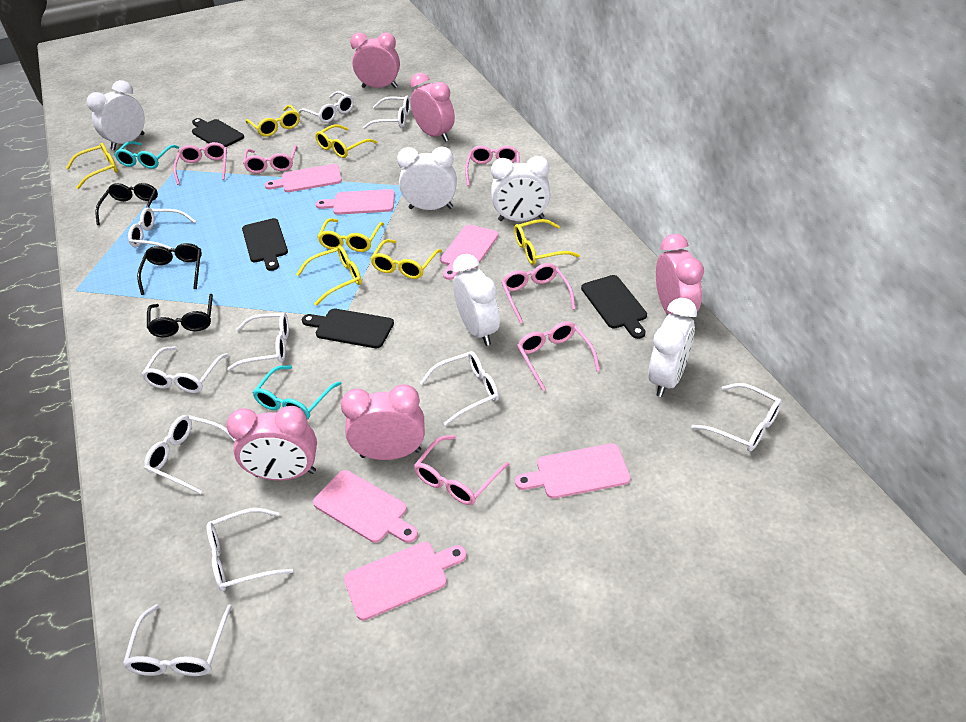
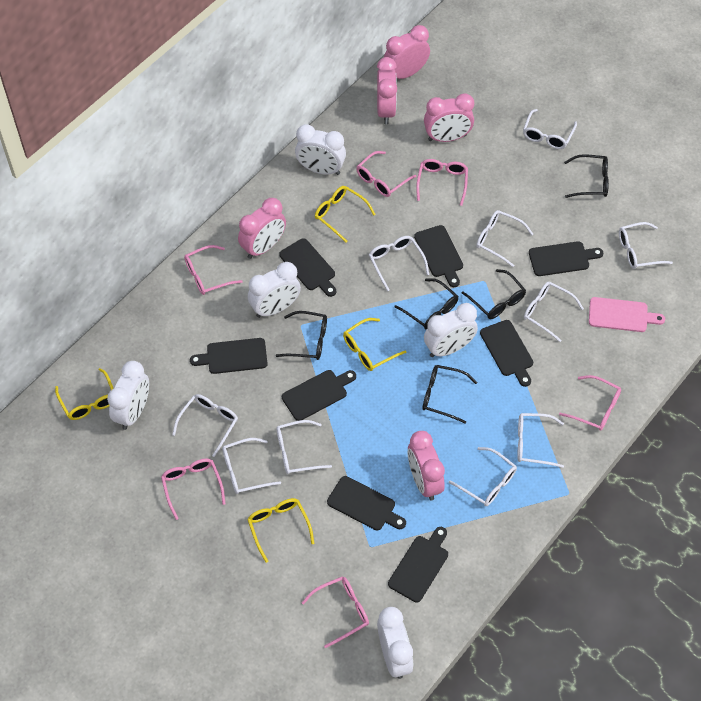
black cutting board: 4 -> 8
black glasses: 3 -> 5
pink cutting board: 6 -> 1
turquoise glasses: 2 -> 0
yellow glasses: 7 -> 4

